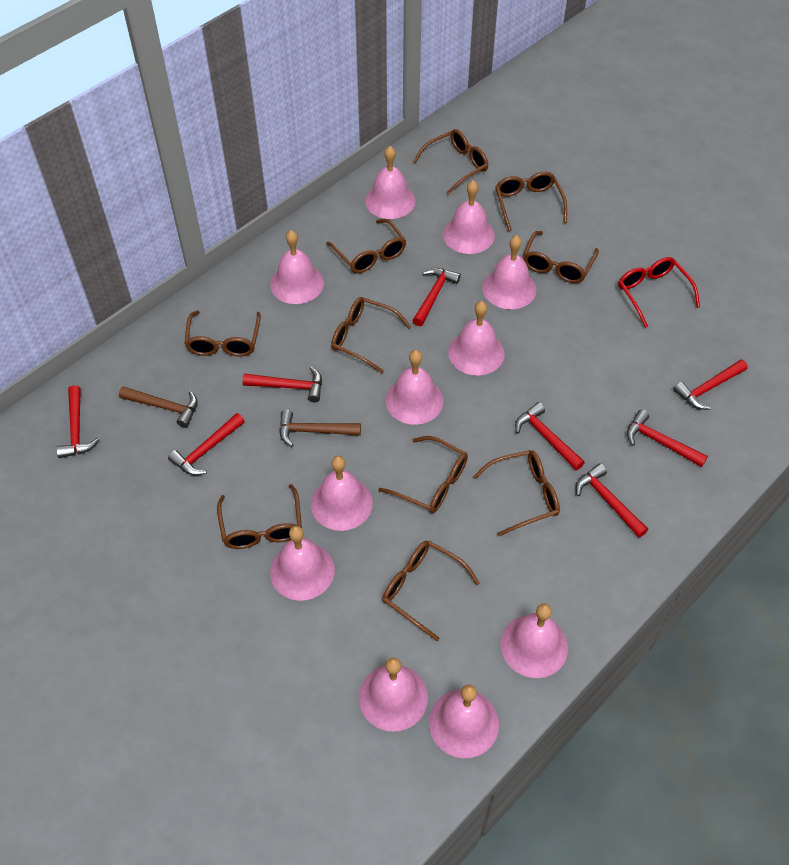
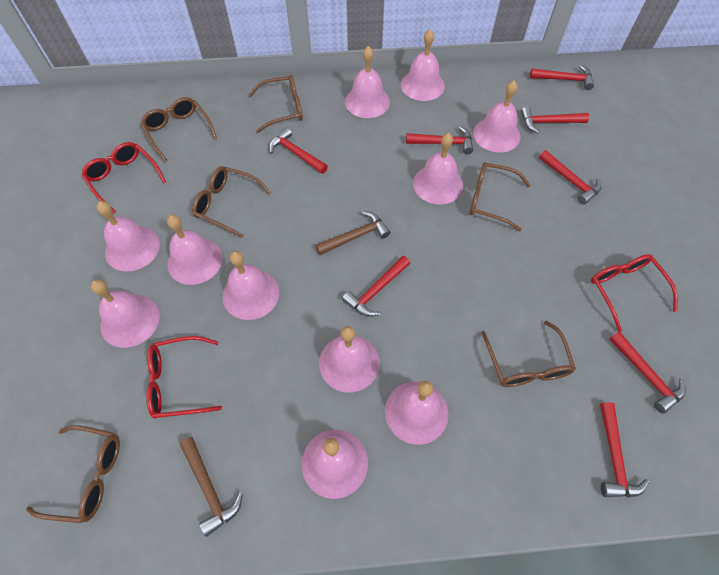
brown glasses: 10 -> 6
red glasses: 1 -> 3

